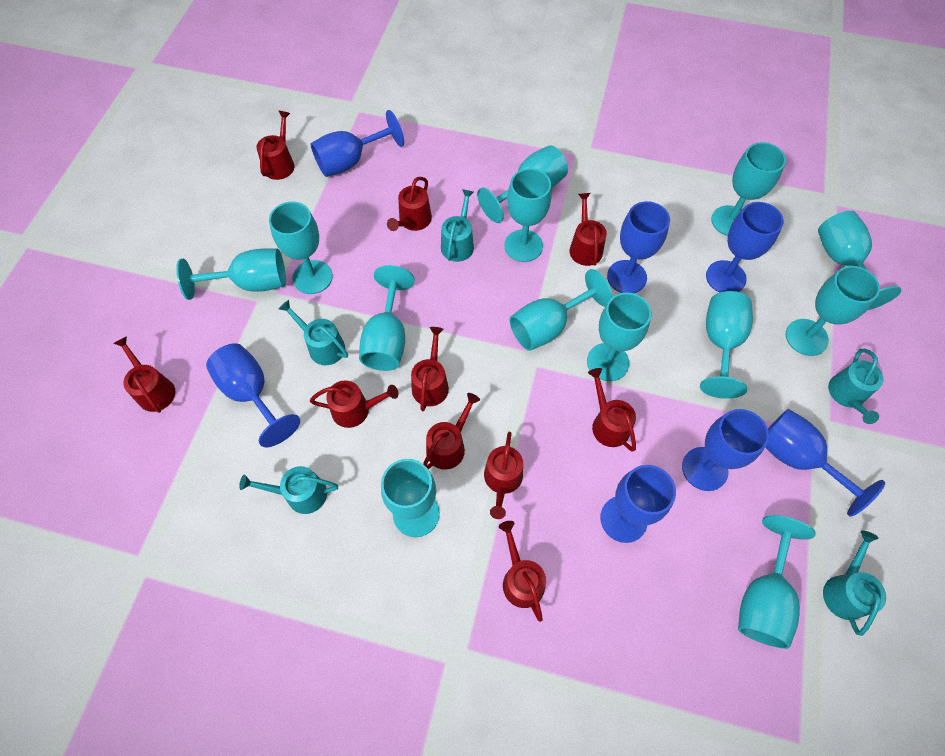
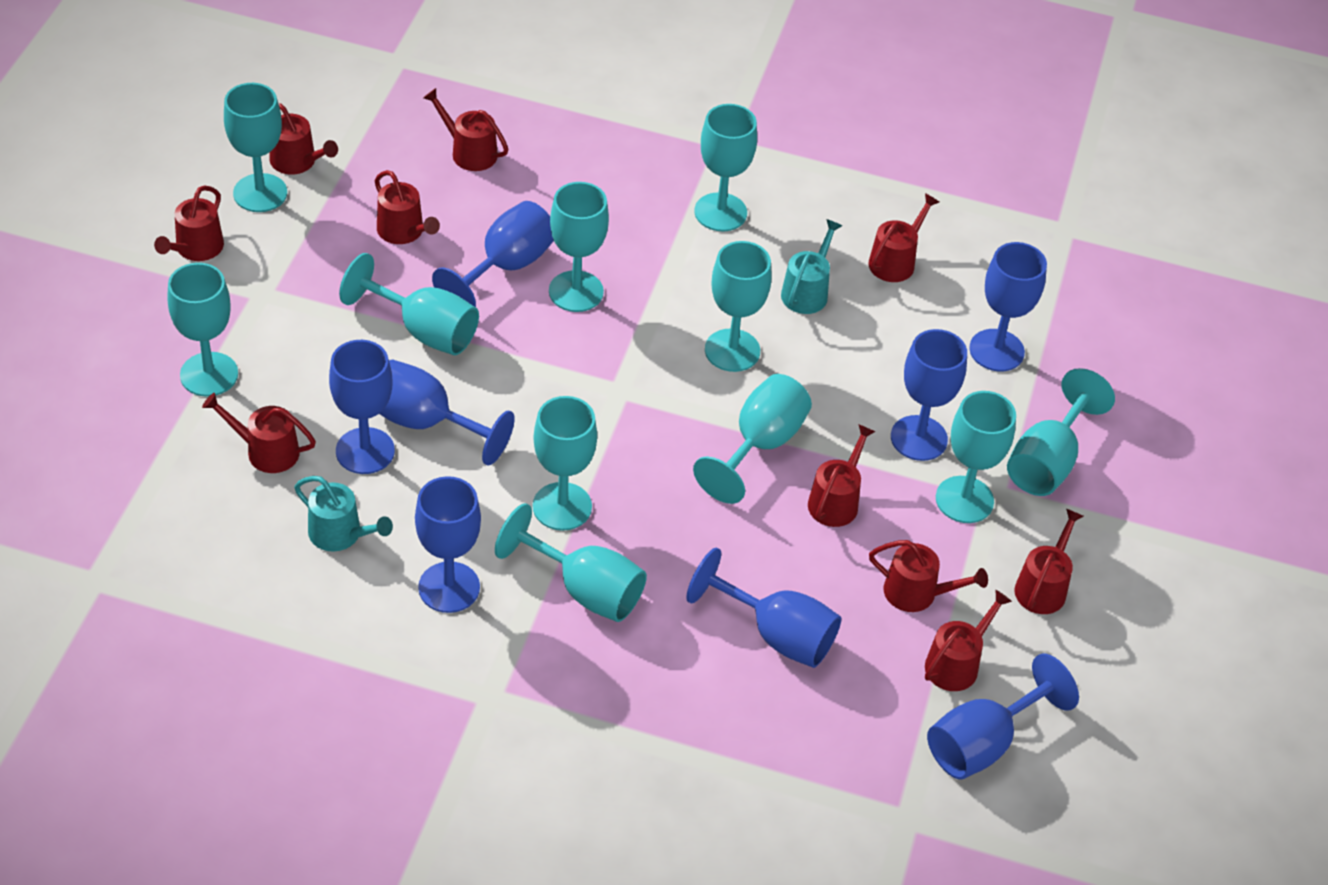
blue goblet: 7 -> 8
turquoise goblet: 13 -> 11
turquoise watering can: 5 -> 2

